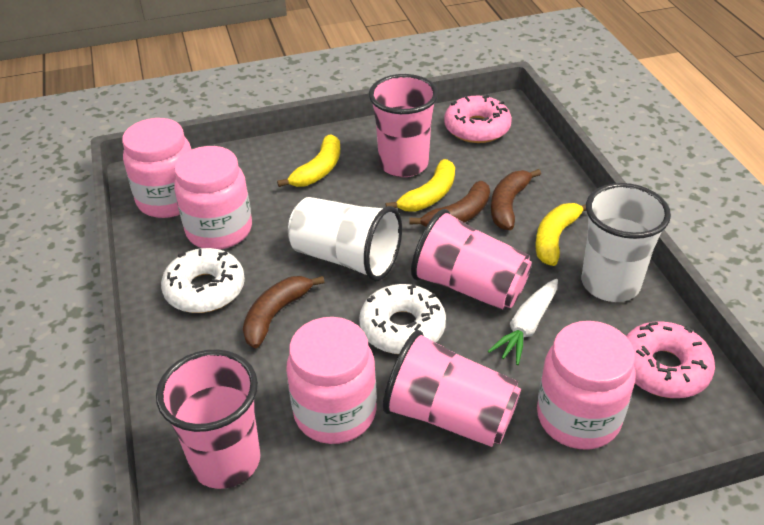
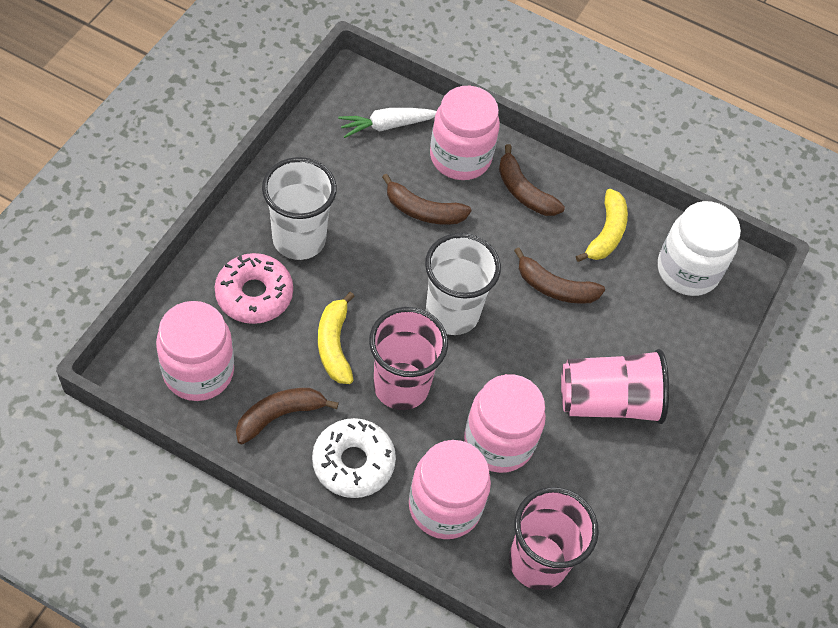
brown banana: 3 -> 4
pink cup: 4 -> 3
pink donut: 2 -> 1
white donut: 2 -> 1
white jar: 0 -> 1
yellow banana: 3 -> 2

